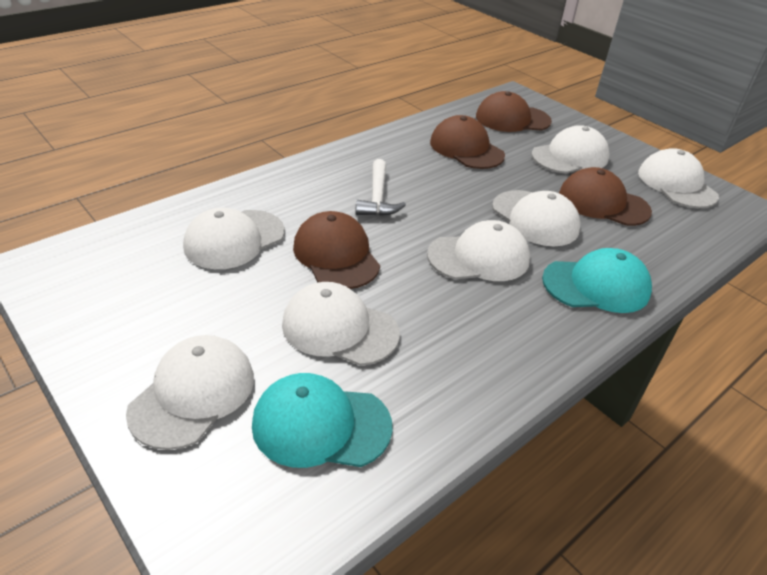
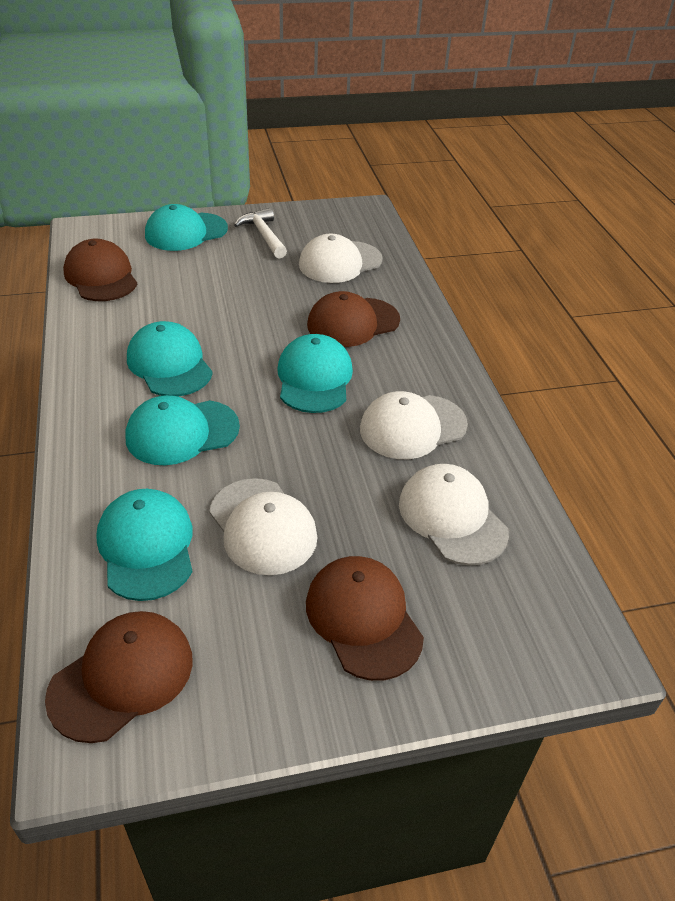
turquoise cap: 2 -> 5
white cap: 7 -> 4

